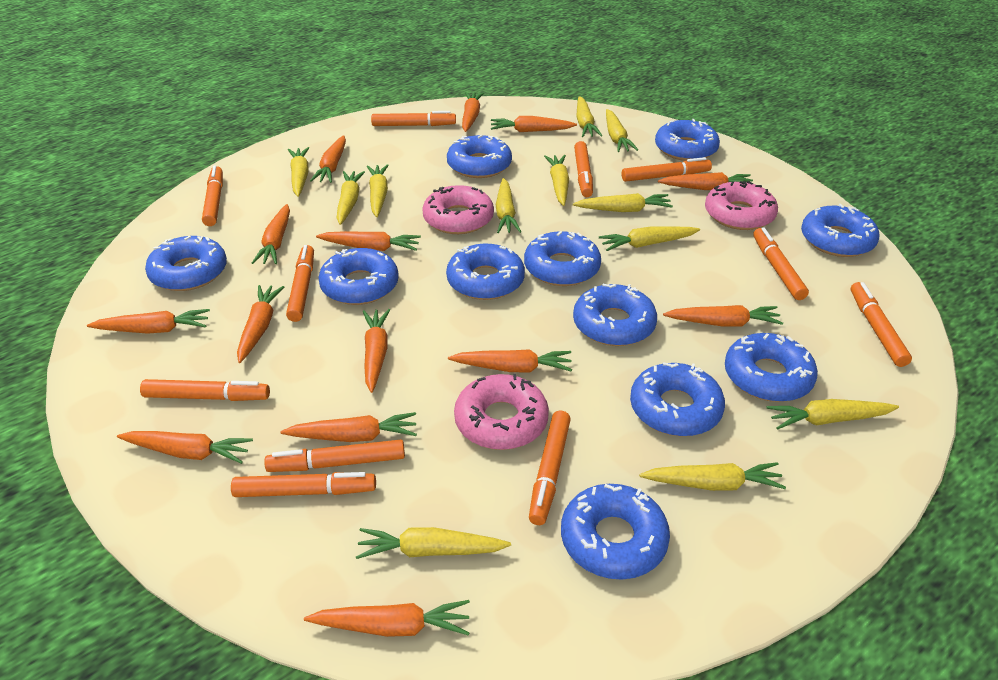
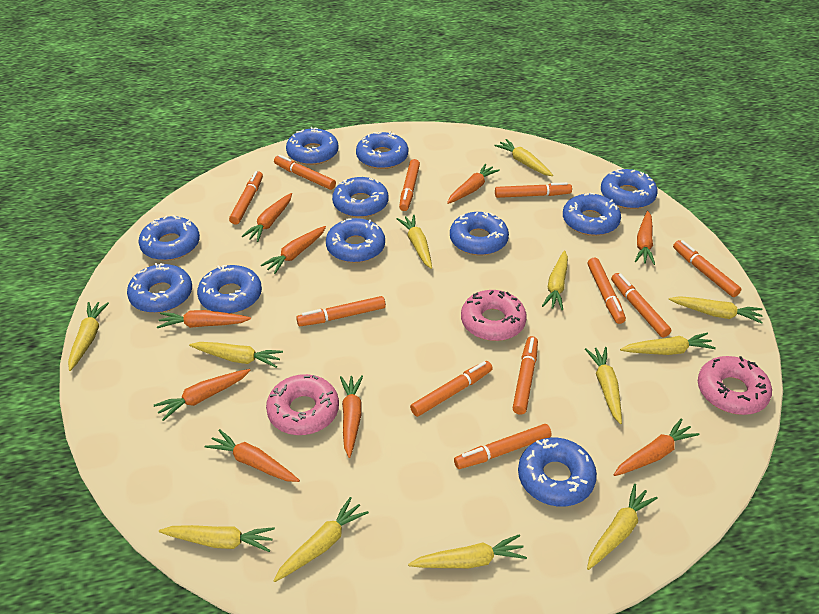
orange carrot: 14 -> 9

